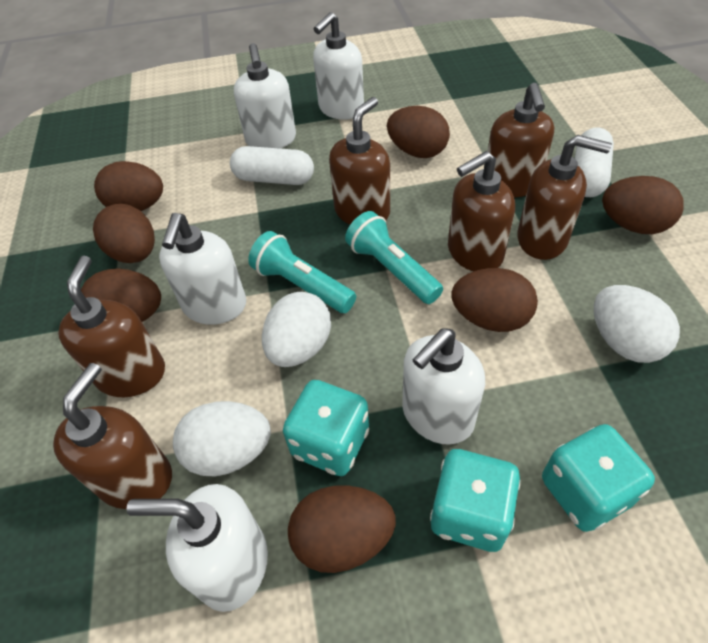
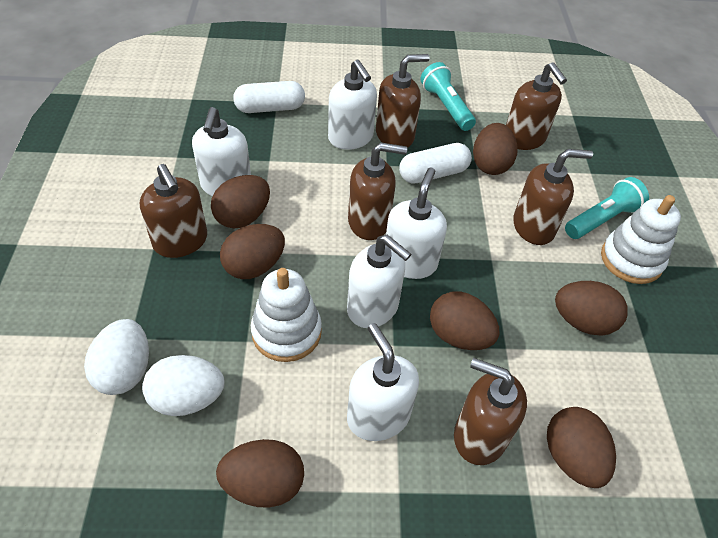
turquoise dice: 3 -> 0
white egg: 3 -> 2
white stacking toy: 0 -> 2

